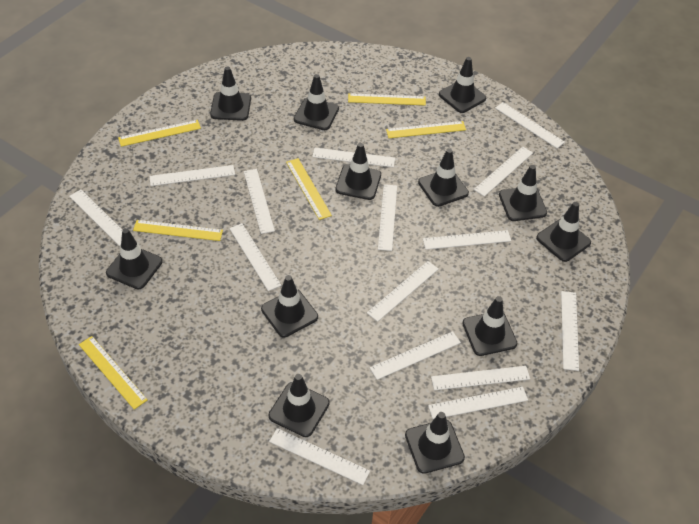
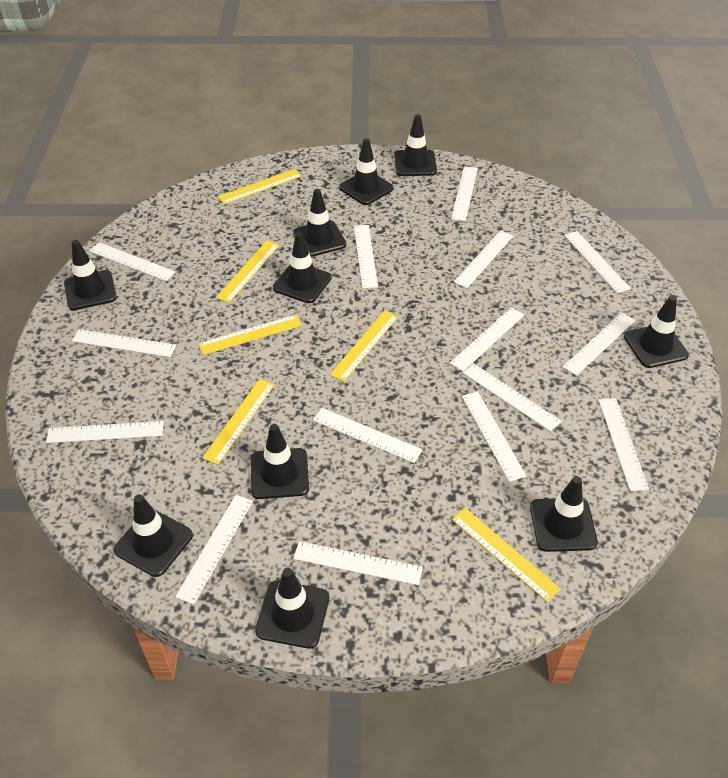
black traffic cone: 12 -> 10

